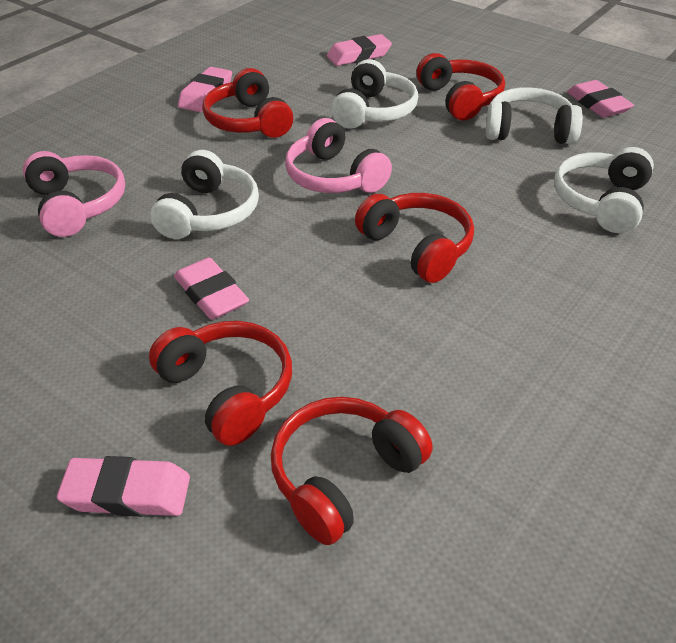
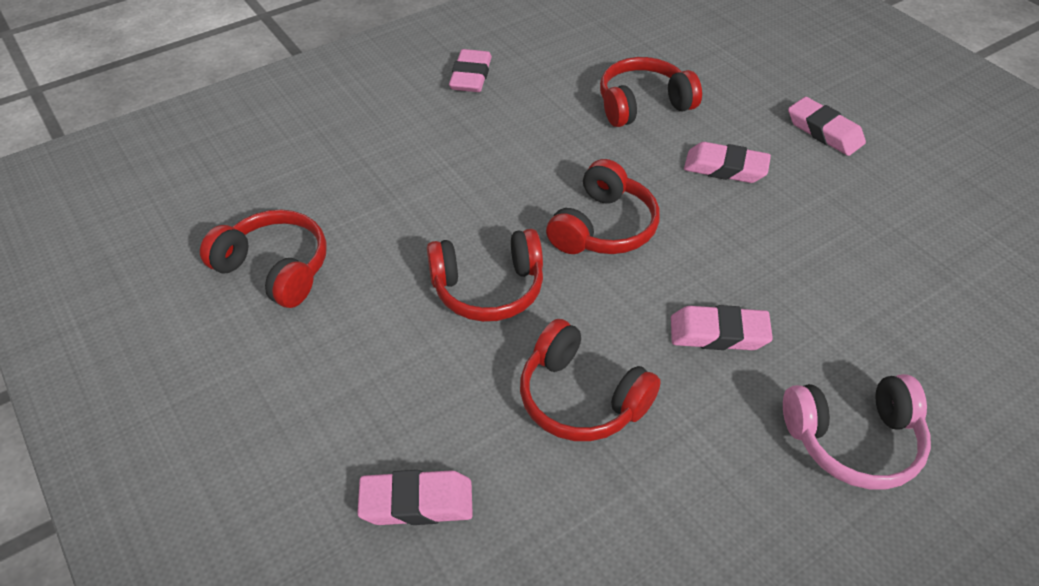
pink headphones: 2 -> 1
white headphones: 4 -> 0

